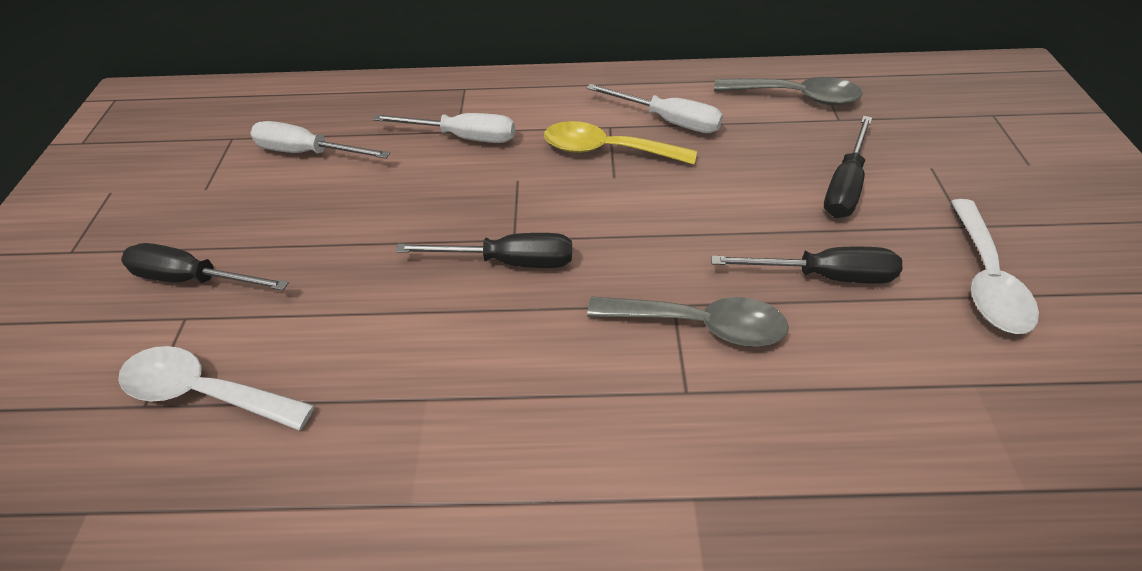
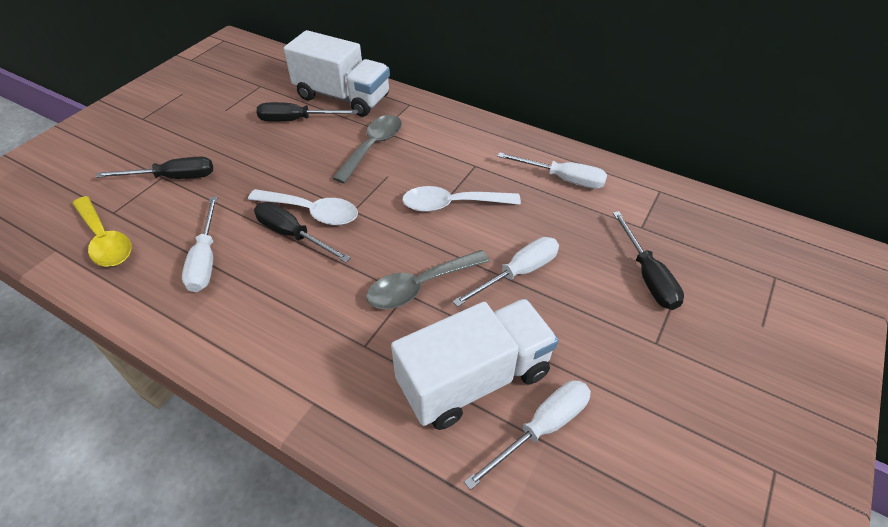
white screwdriver: 3 -> 4
white truck: 0 -> 2

